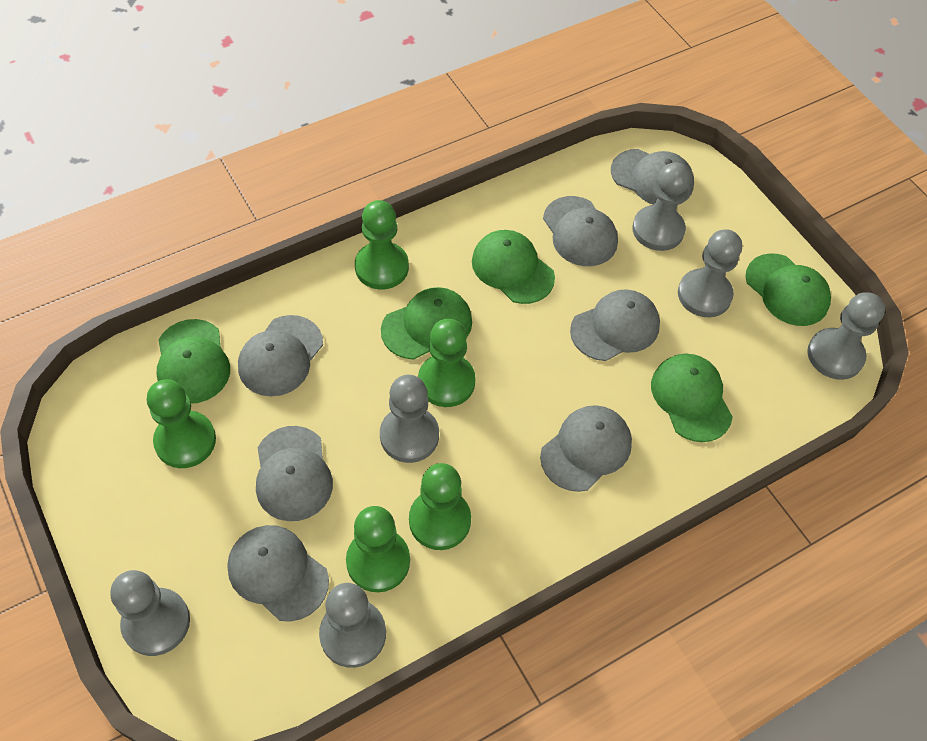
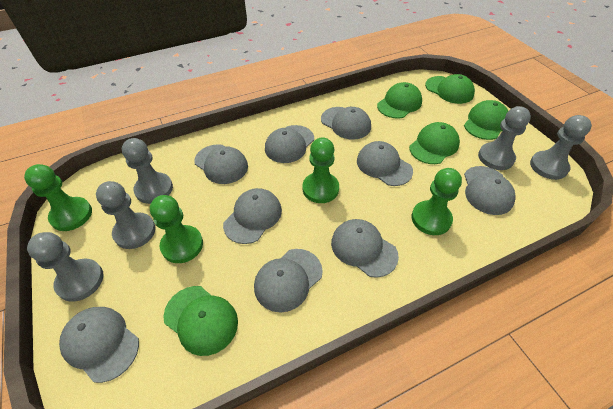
green pawn: 5 -> 4
grey cap: 7 -> 9
grey pawn: 6 -> 5

